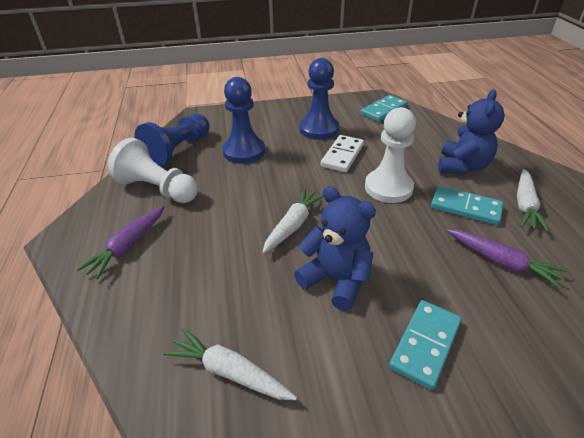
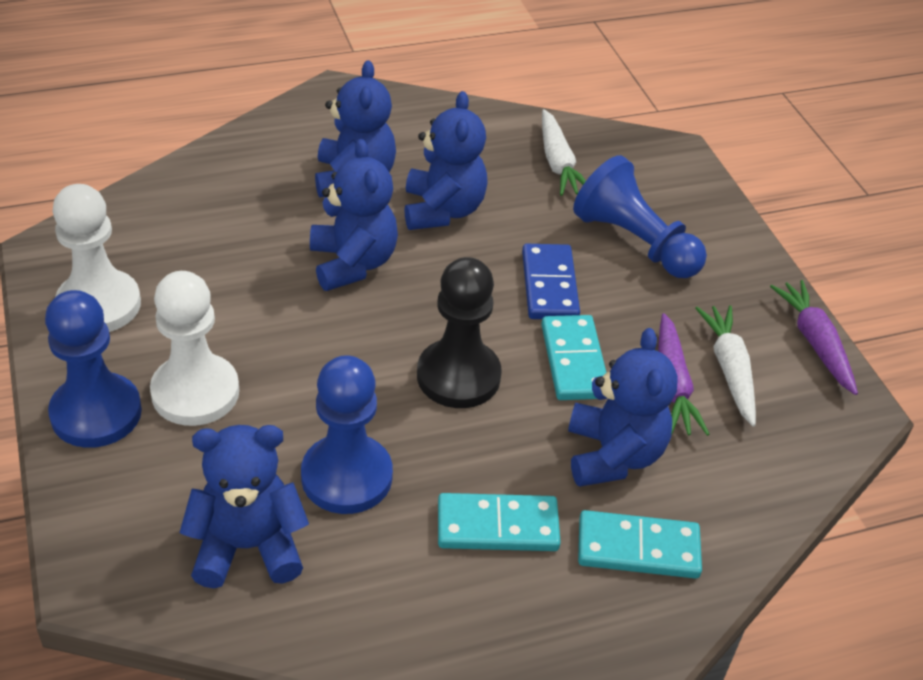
black pawn: 0 -> 1
blue domino: 0 -> 1
blue teddy bear: 2 -> 5
white carrot: 3 -> 2
white domino: 1 -> 0

